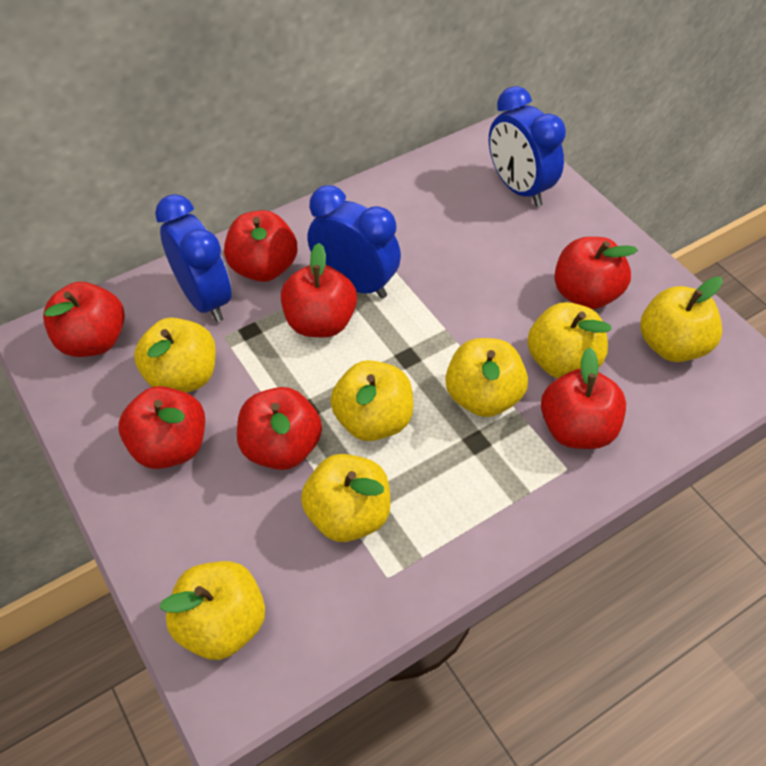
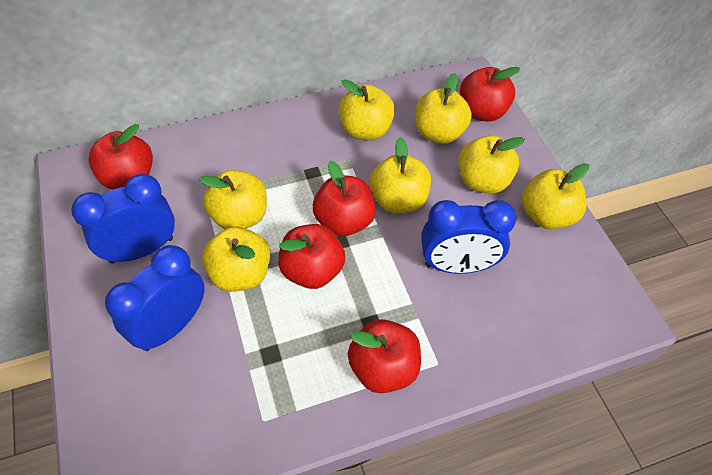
red apple: 7 -> 5

